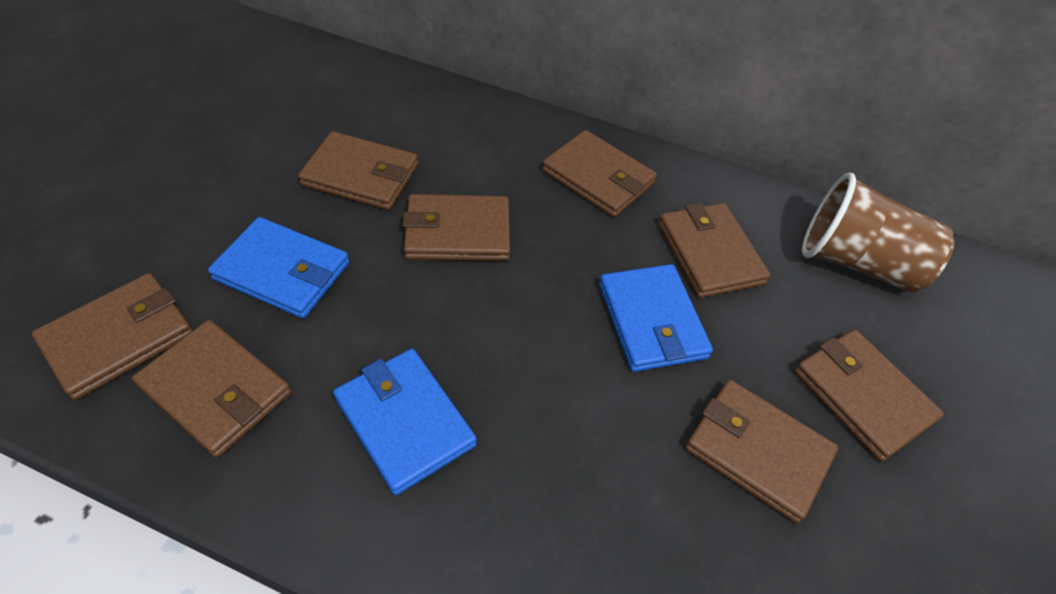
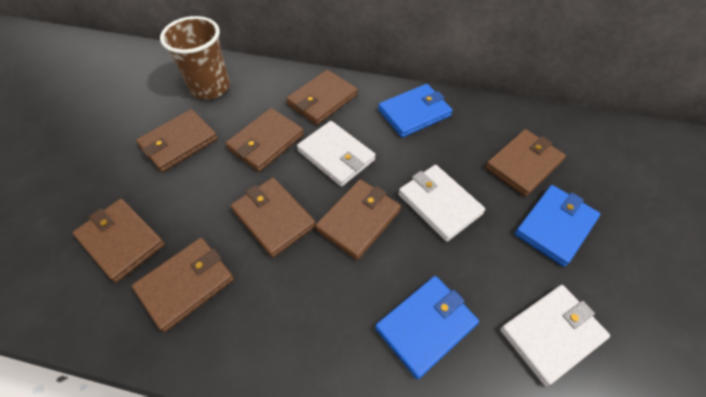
white wallet: 0 -> 3

